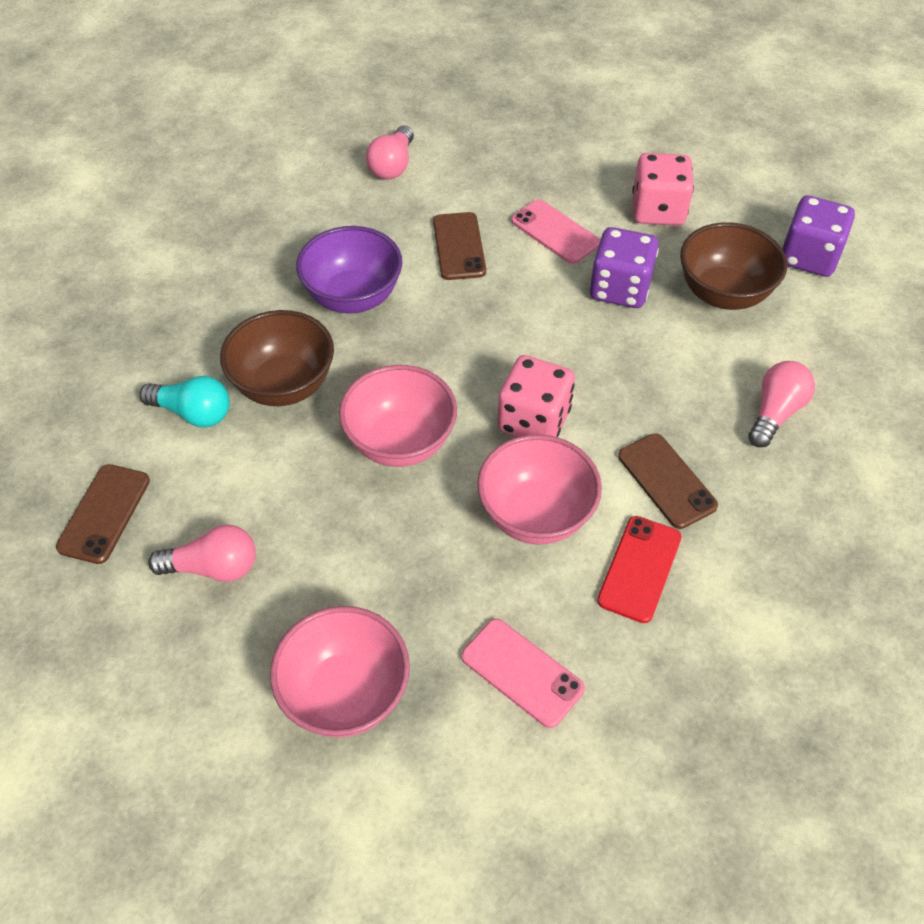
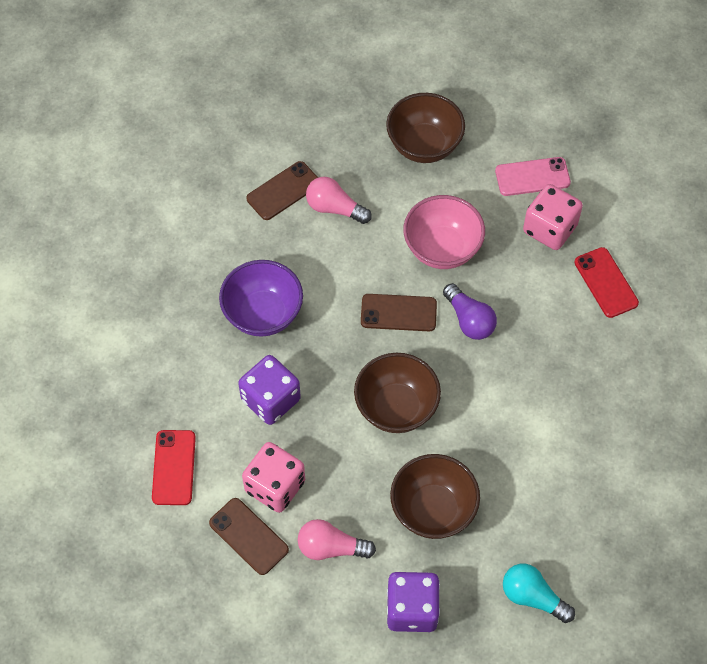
brown bowl: 2 -> 3
pink bowl: 3 -> 1
pink light bulb: 3 -> 2
pink phone: 2 -> 1
purple light bulb: 0 -> 1
red phone: 1 -> 2

